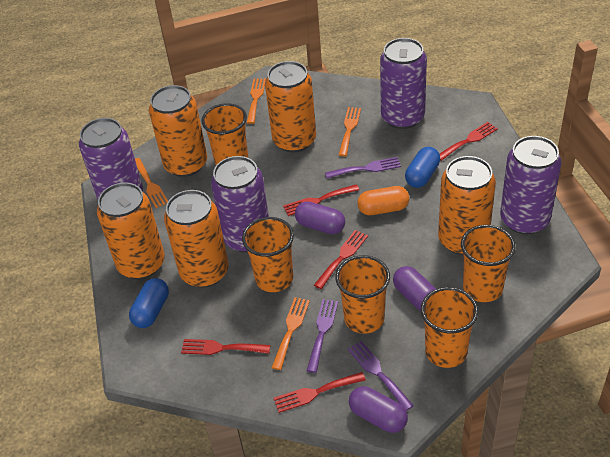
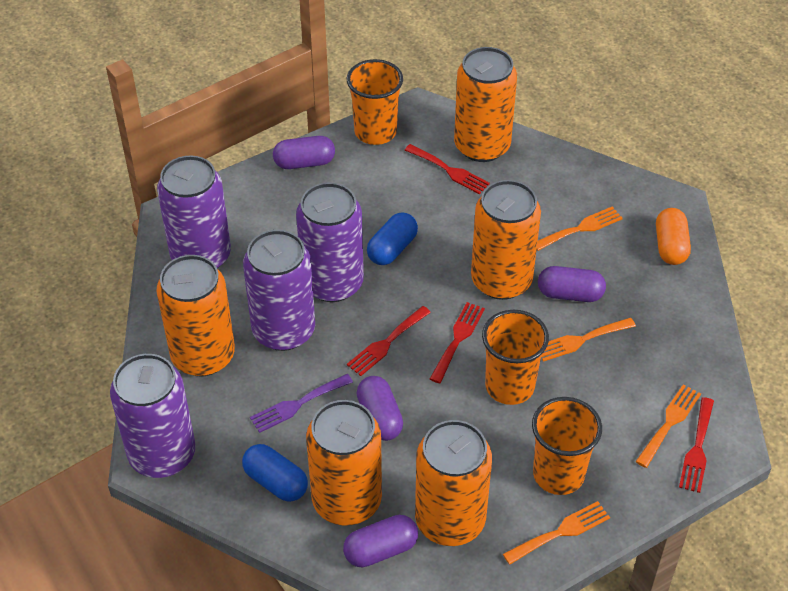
orange cup: 5 -> 3
purple capsule: 3 -> 4
purple fork: 3 -> 1
red fork: 5 -> 4

